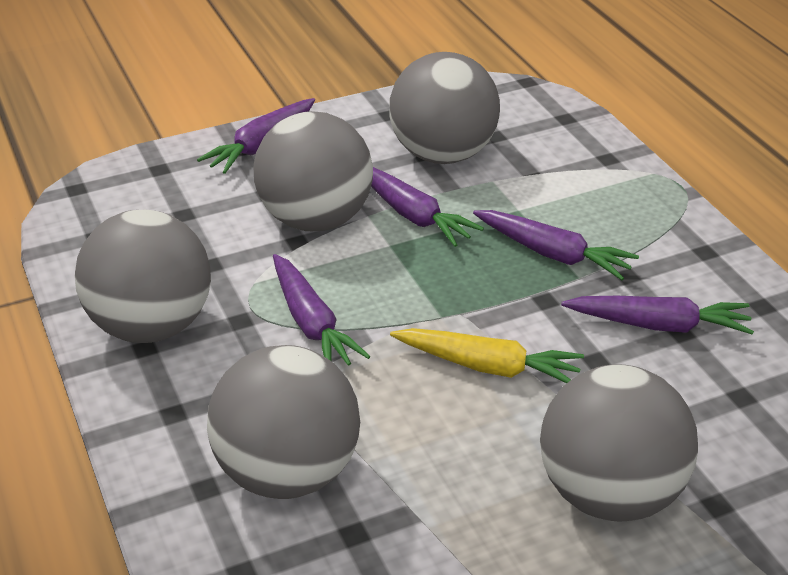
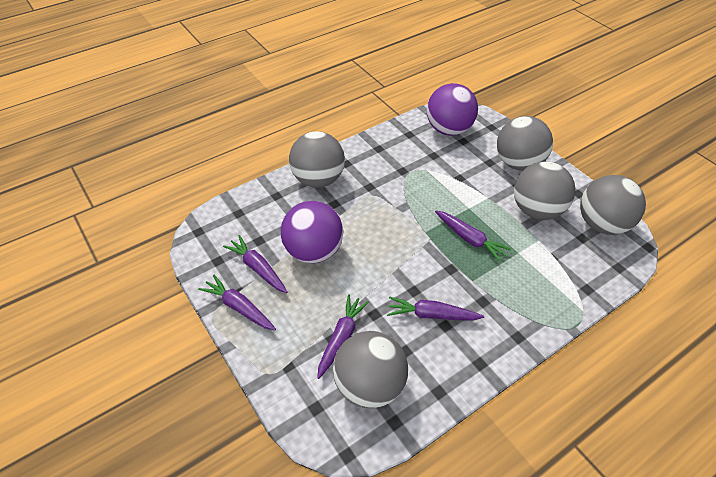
purple ball: 0 -> 2
yellow carrot: 1 -> 0

